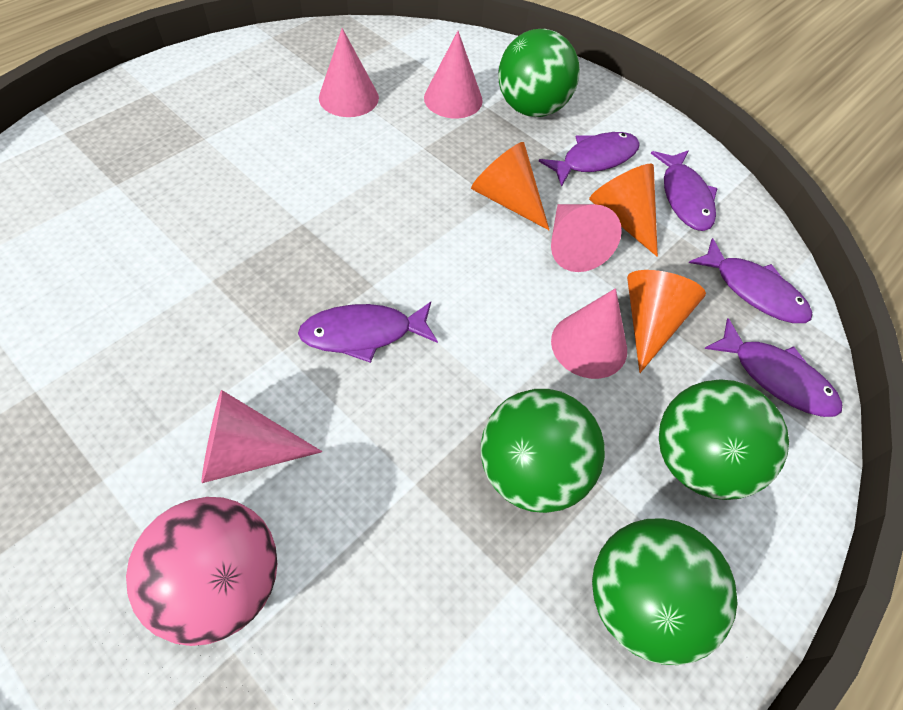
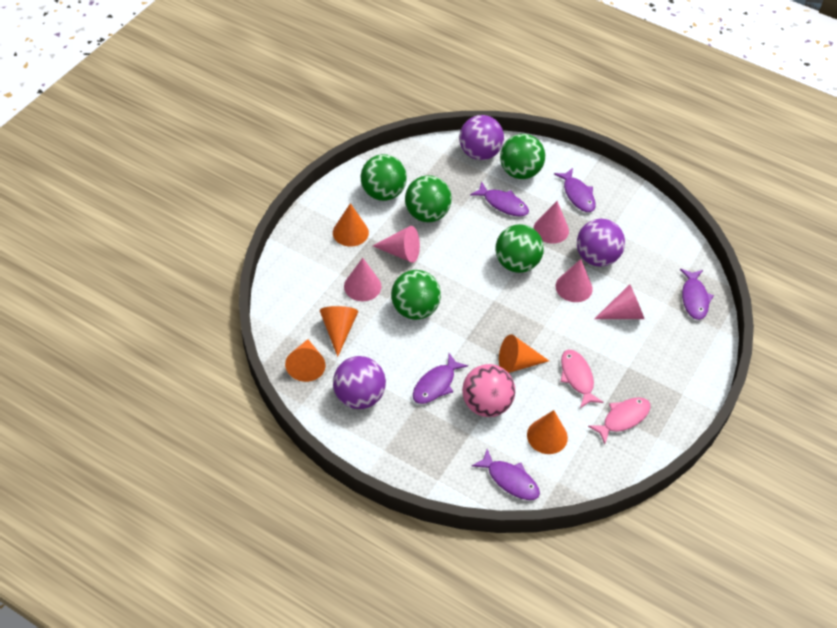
green ball: 4 -> 5
orange cone: 3 -> 5
pink fish: 0 -> 2
purple ball: 0 -> 3

